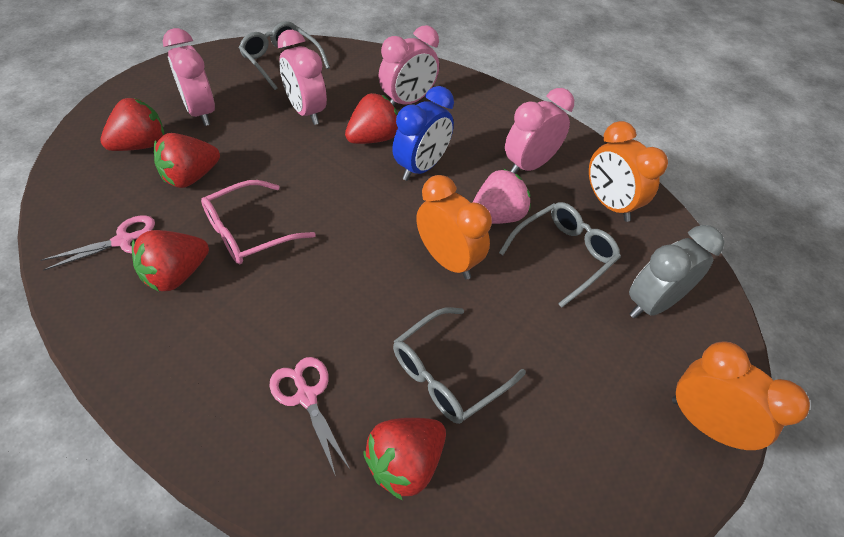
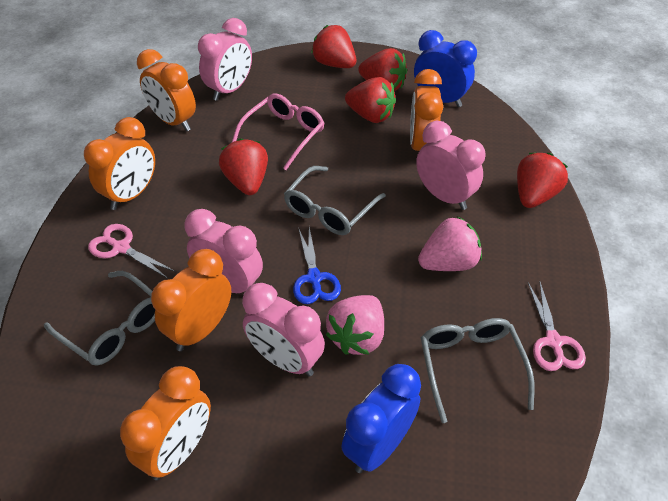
blue clock: 1 -> 2
blue scissors: 0 -> 1
grey clock: 1 -> 0
orange clock: 3 -> 5
pink strawberry: 1 -> 2

